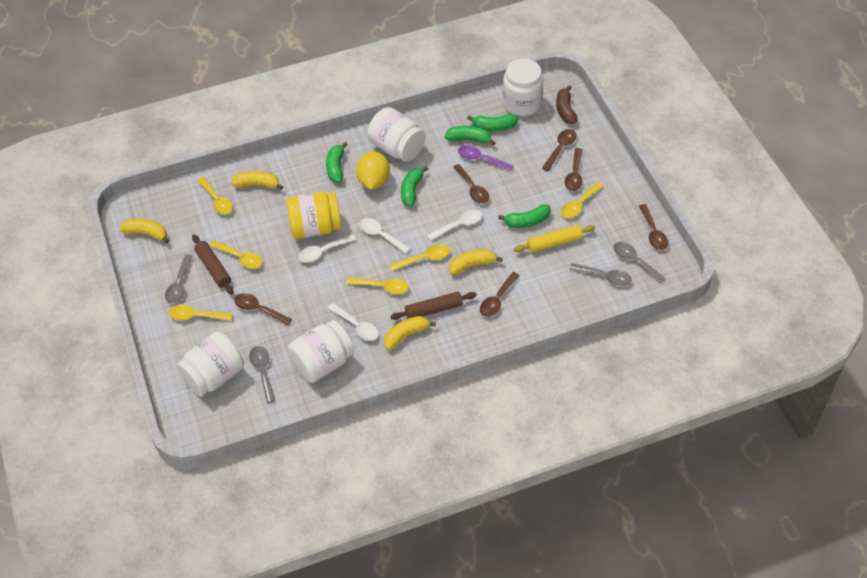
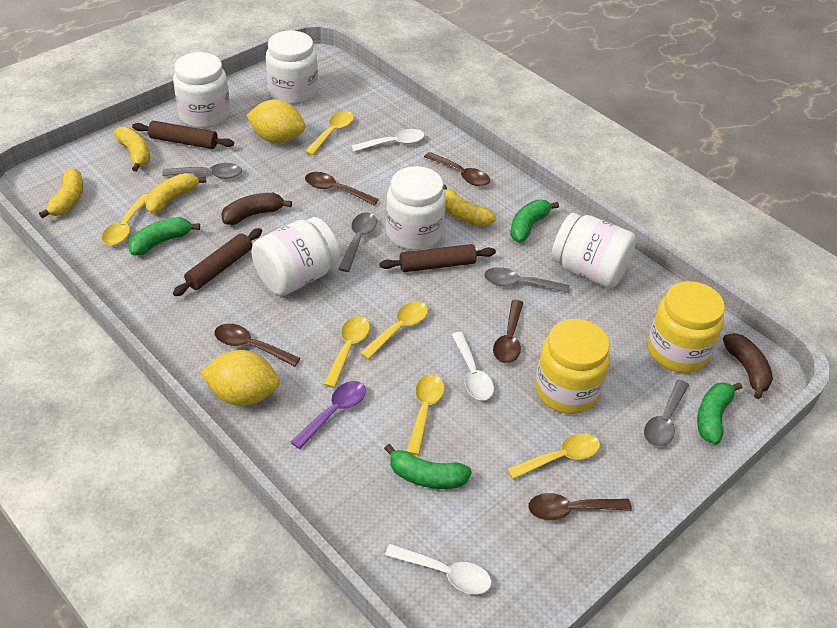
brown banana: 1 -> 2
brown rolling pin: 2 -> 3
brown spoon: 6 -> 5
green banana: 5 -> 4
white jar: 4 -> 5
white spoon: 4 -> 3
yellow jar: 1 -> 2
yellow lemon: 1 -> 2
yellow rolling pin: 1 -> 0

